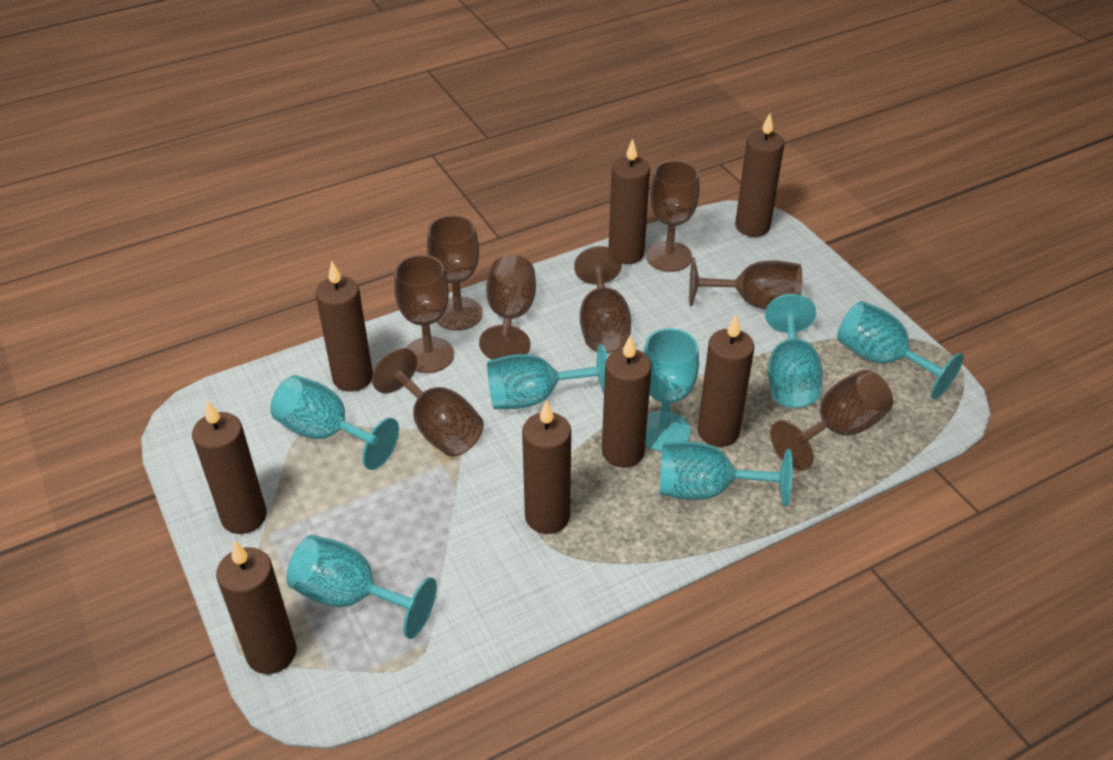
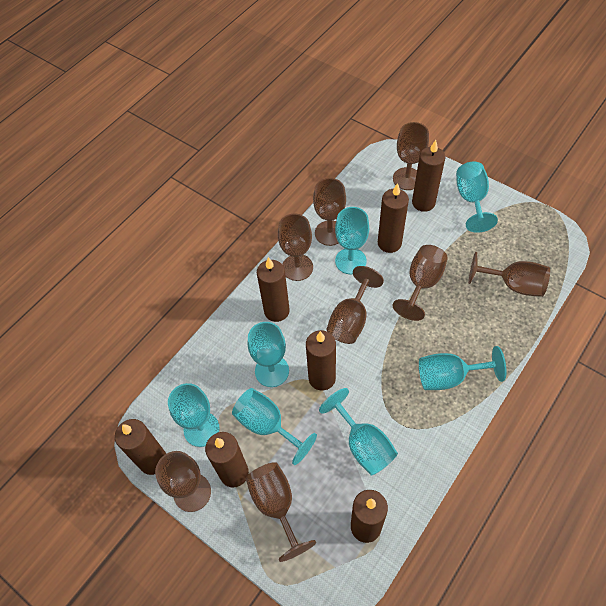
brown candle: 8 -> 7

